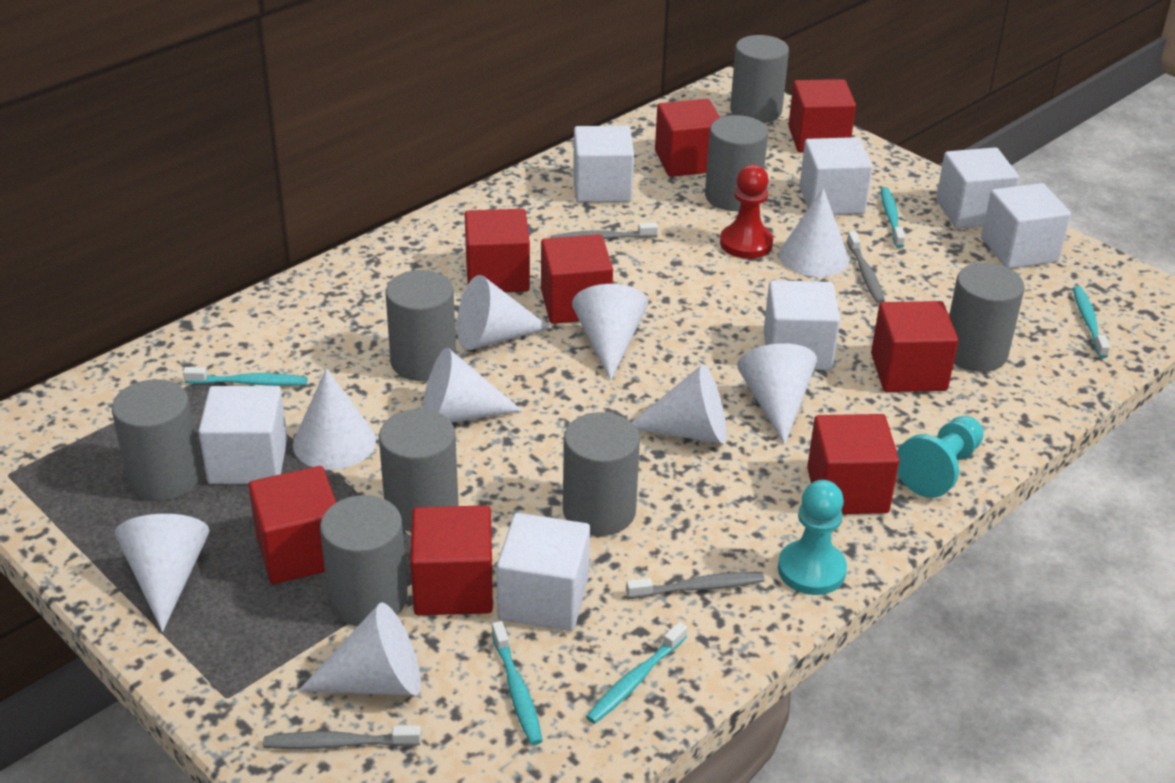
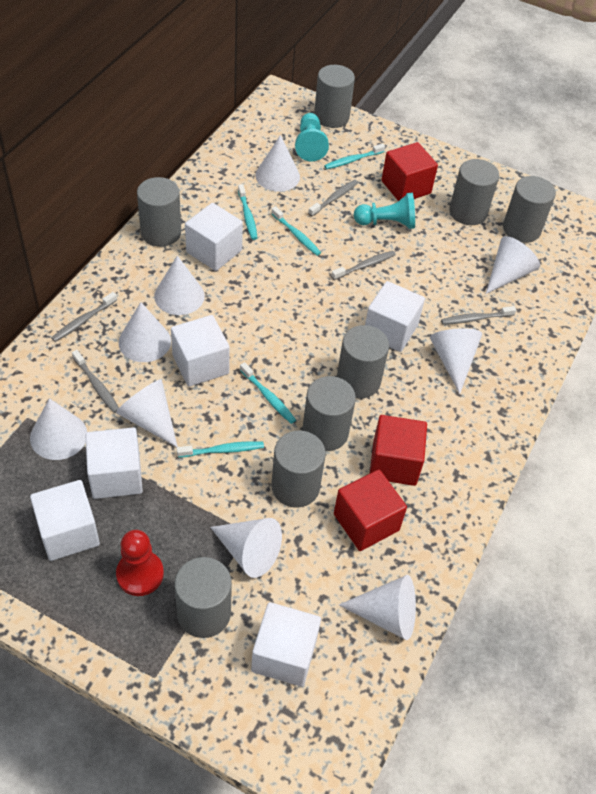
grey toothbrush: 4 -> 5
red cube: 8 -> 3
white cube: 7 -> 6

